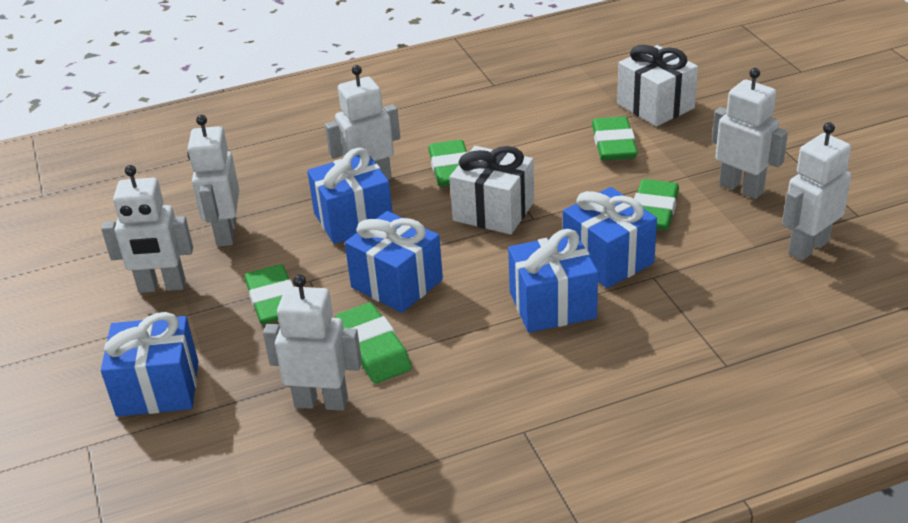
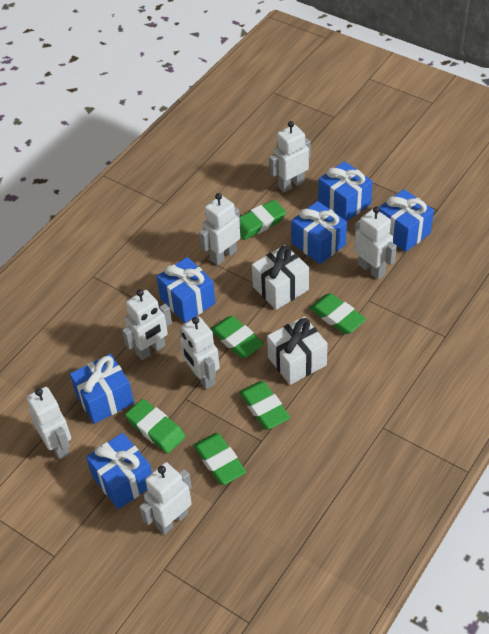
blue gift: 5 -> 6
green eraser: 5 -> 6
white robot: 6 -> 7

